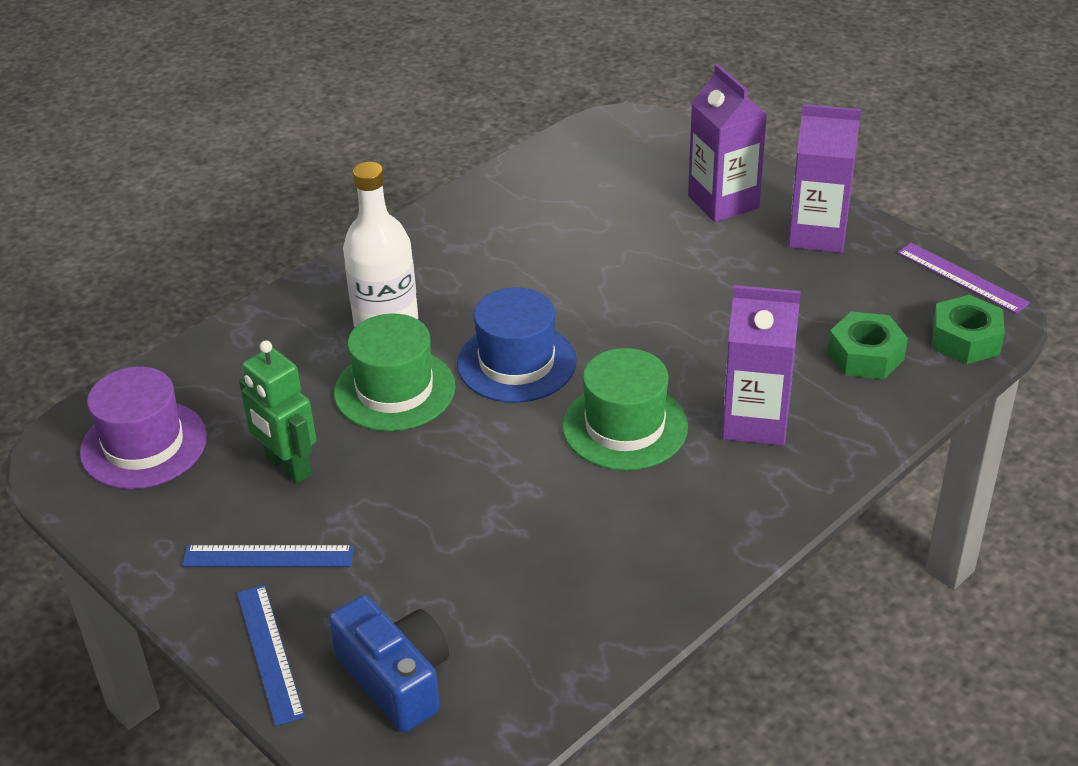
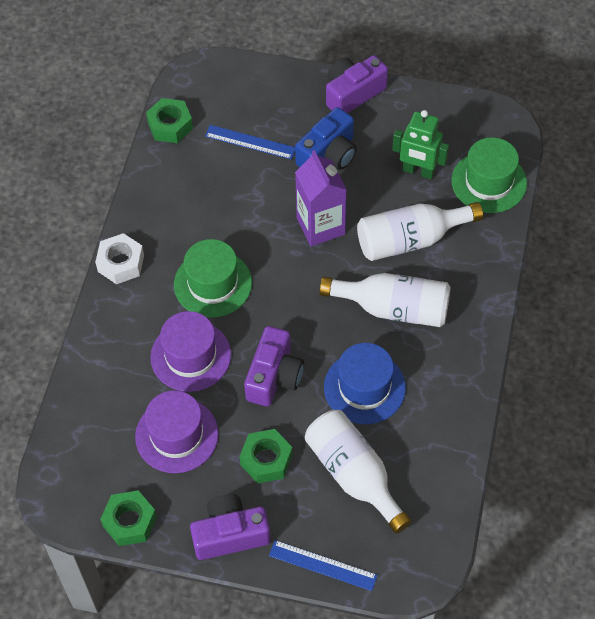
green nut: 2 -> 3
purple camera: 0 -> 3
purple carton: 3 -> 1
purple hat: 1 -> 2
purple ruler: 1 -> 0
white bottle: 1 -> 3
white nut: 0 -> 1

